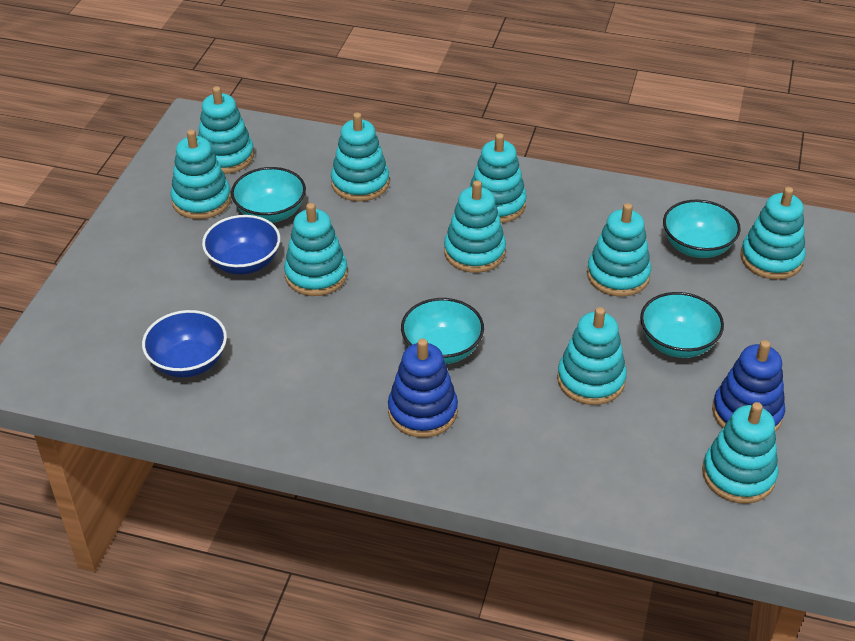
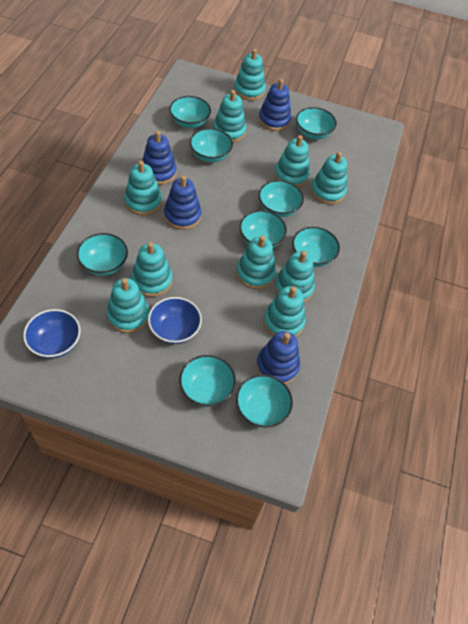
blue stacking toy: 2 -> 4
turquoise bowl: 4 -> 9

